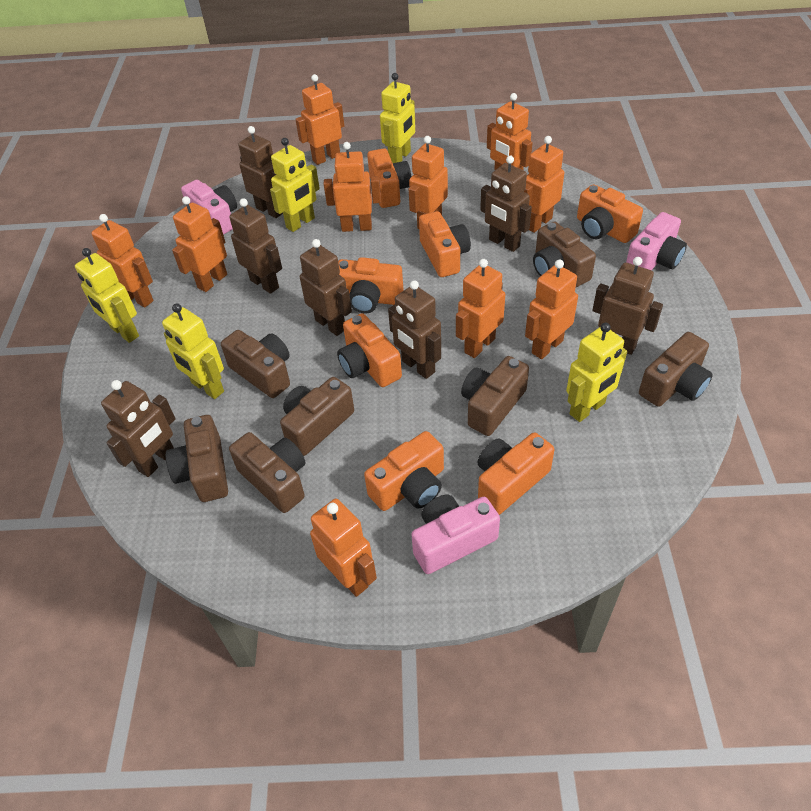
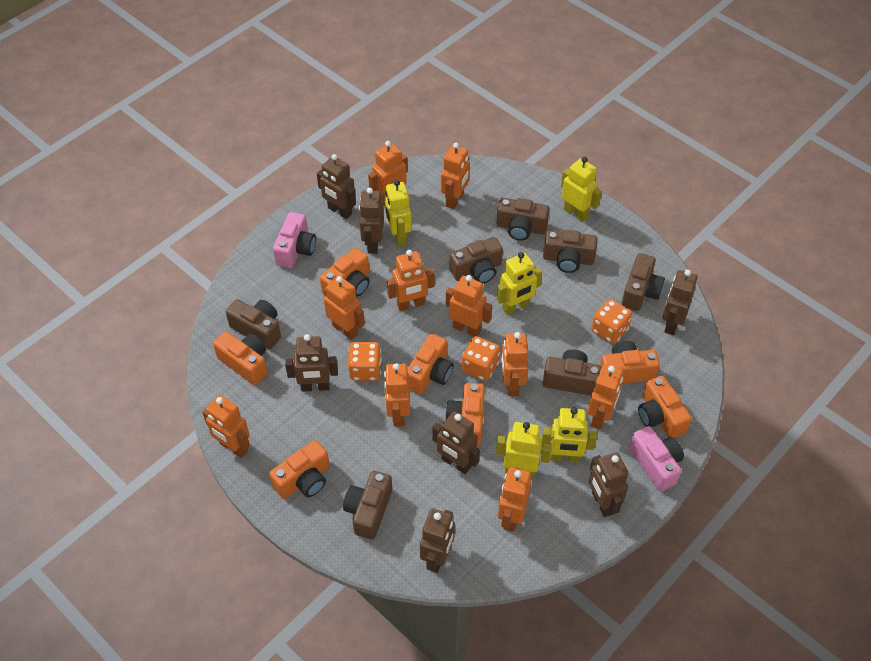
orange dice: 0 -> 3
pink camera: 3 -> 2

